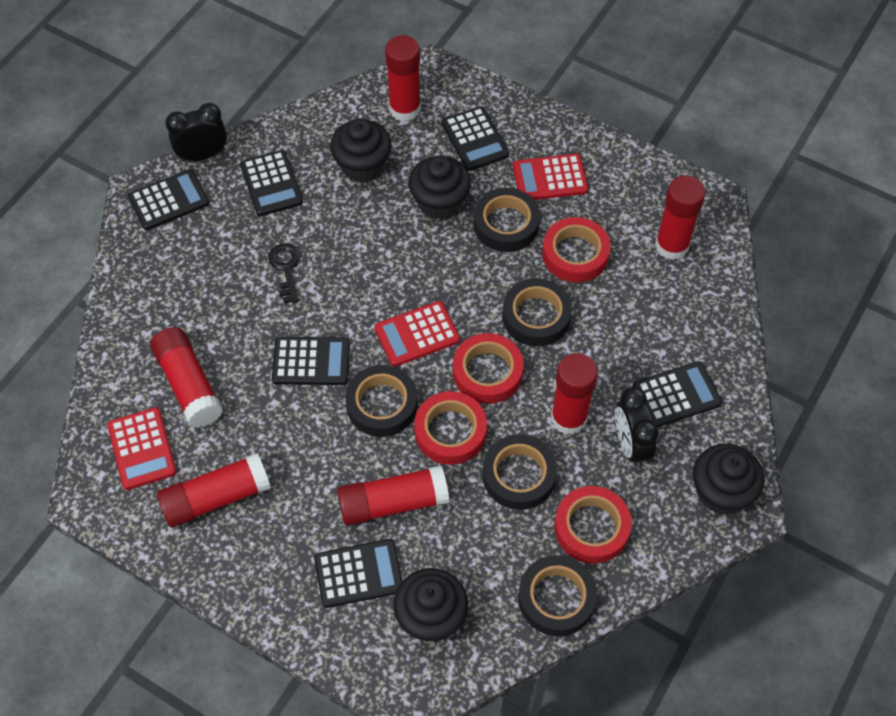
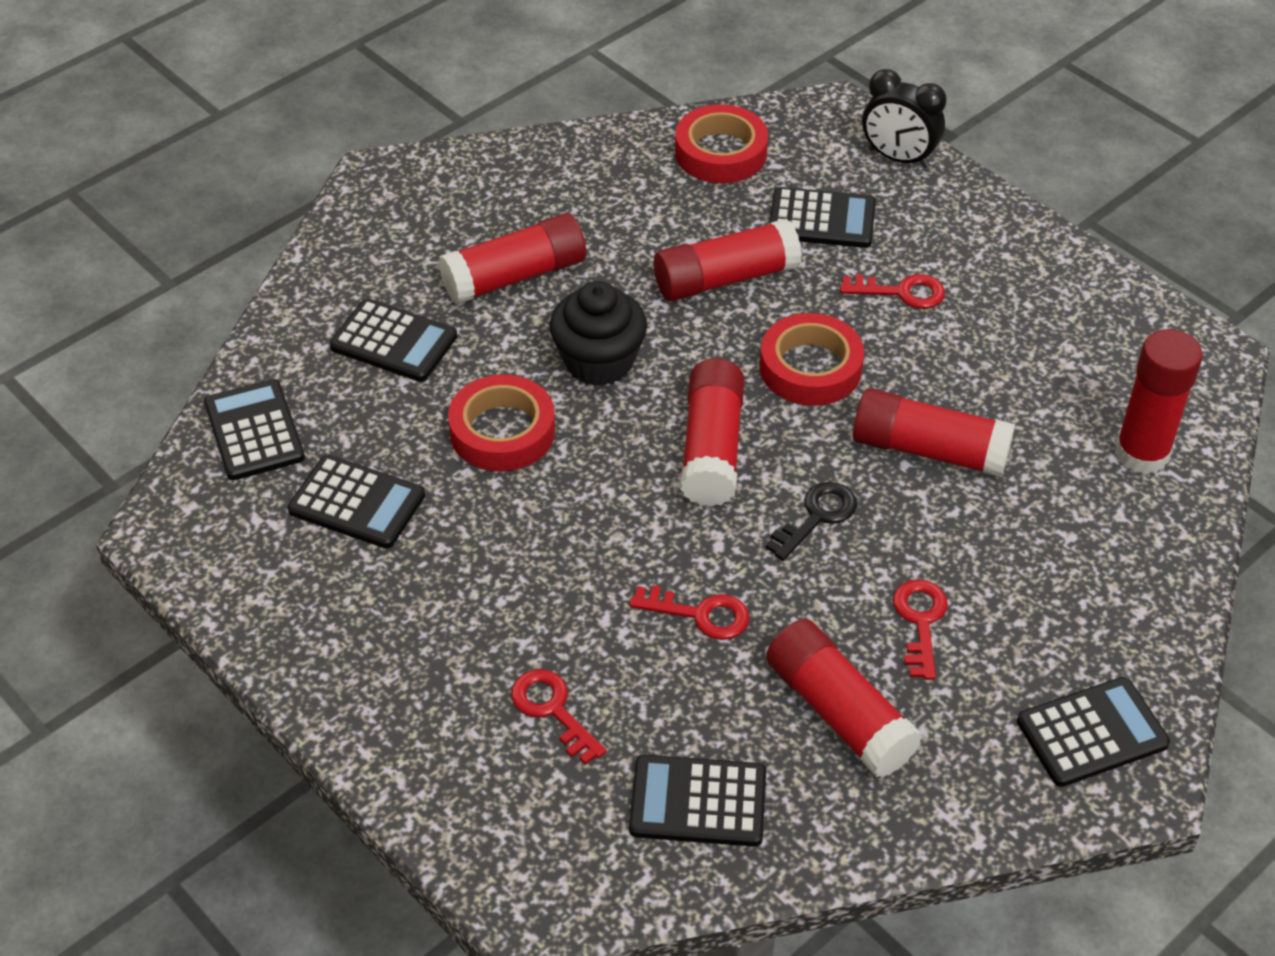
black clock: 2 -> 1
black cupcake: 4 -> 1
black tape: 5 -> 0
red calculator: 3 -> 0
red key: 0 -> 4
red tape: 4 -> 3

